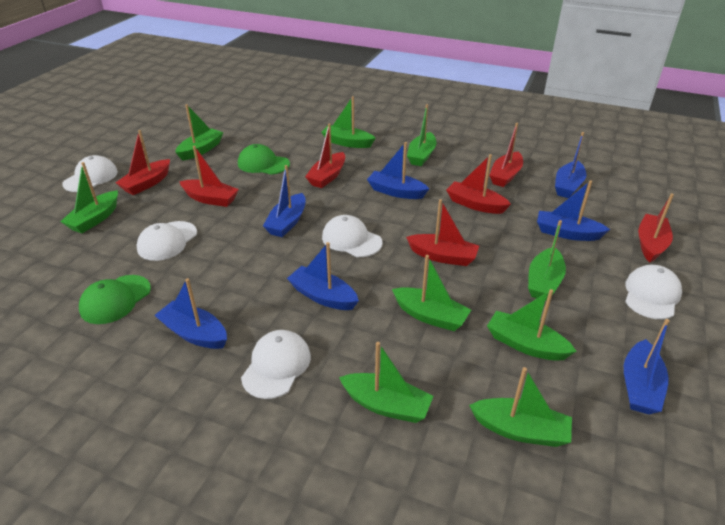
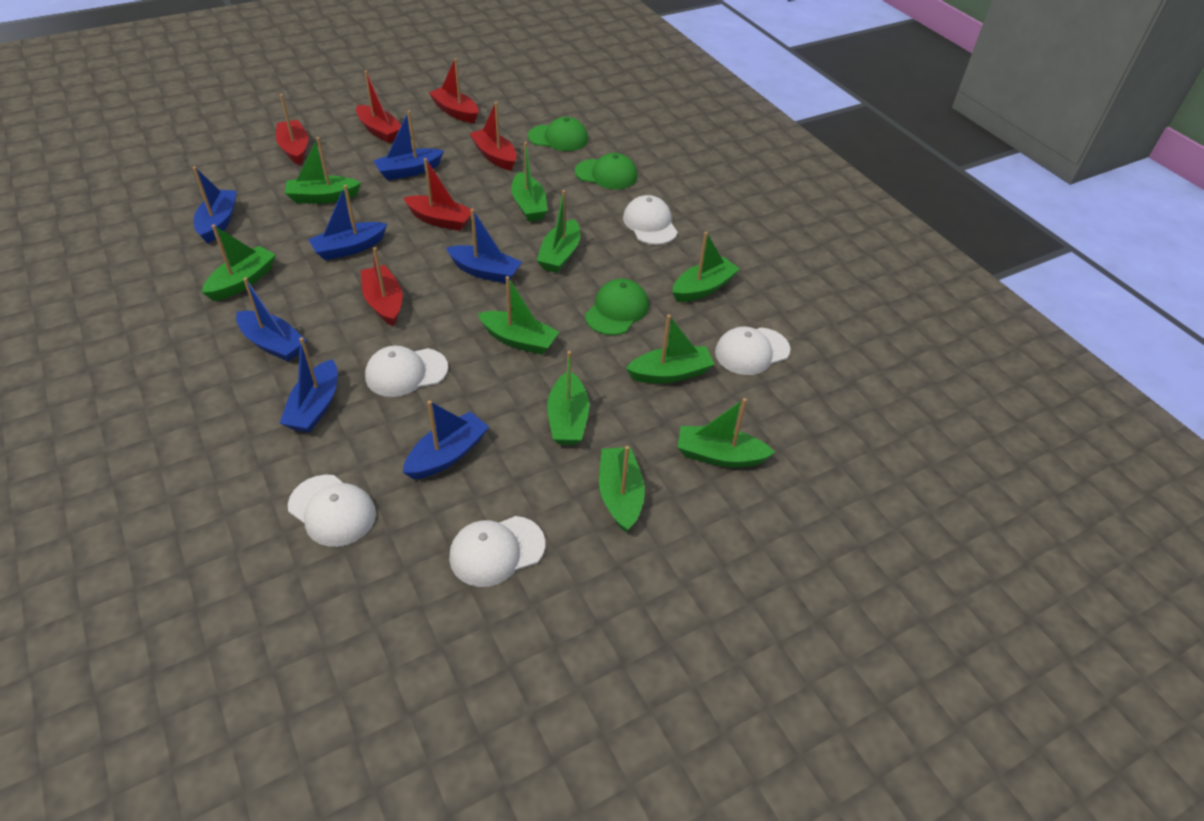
green boat: 9 -> 10
green cap: 2 -> 3
red boat: 7 -> 6

